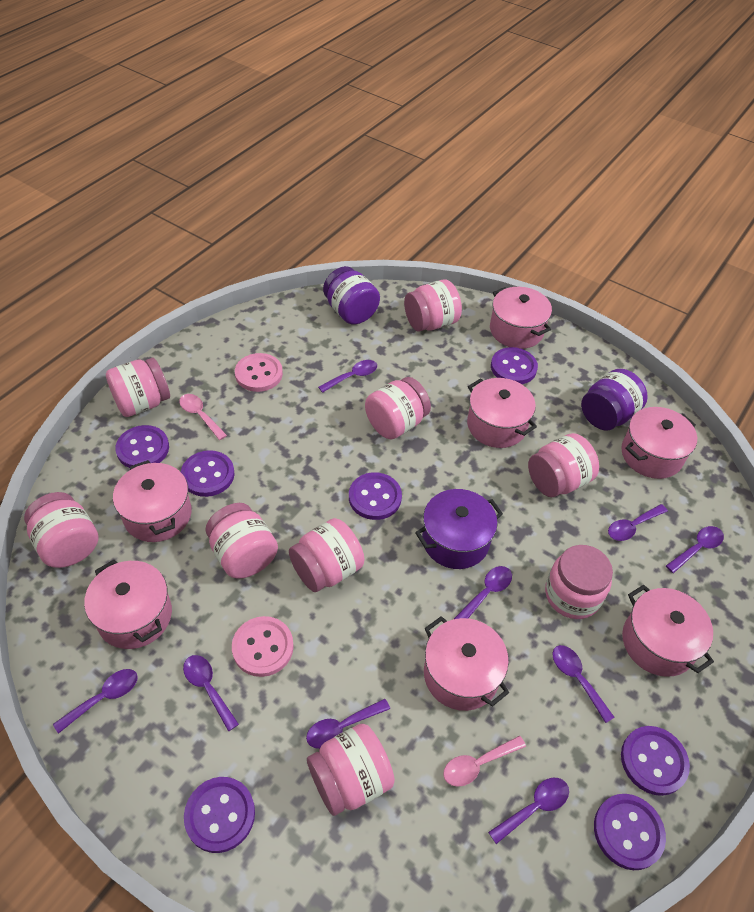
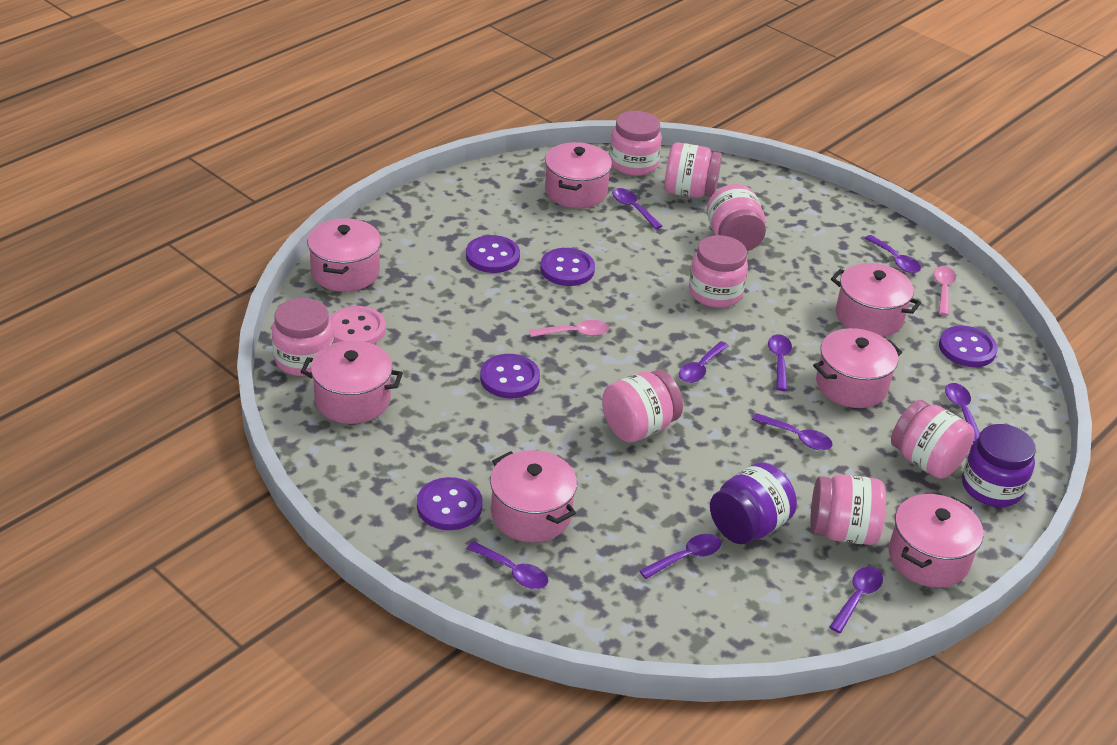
pink button: 2 -> 1
pink jar: 9 -> 8
purple button: 7 -> 5
purple pot: 1 -> 0

